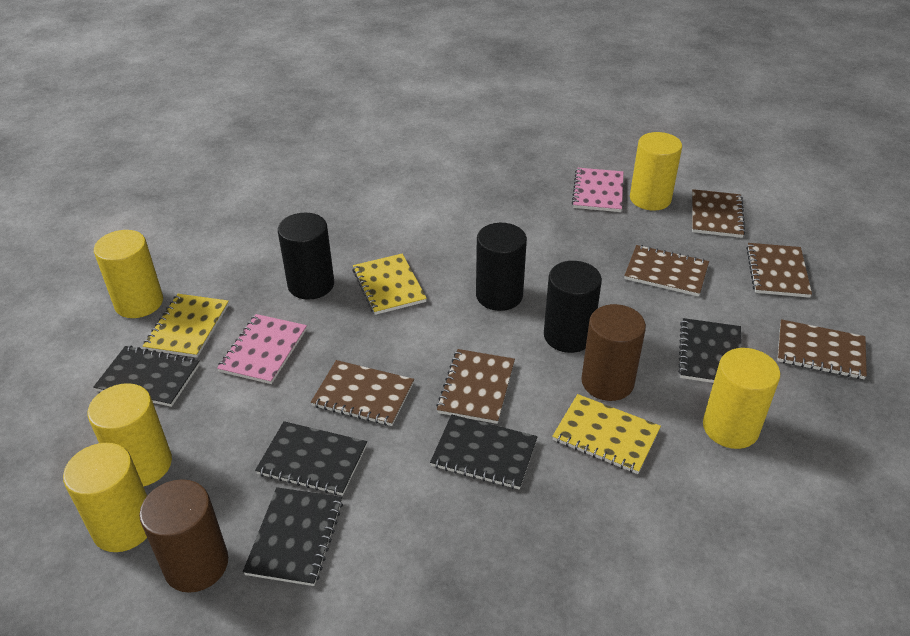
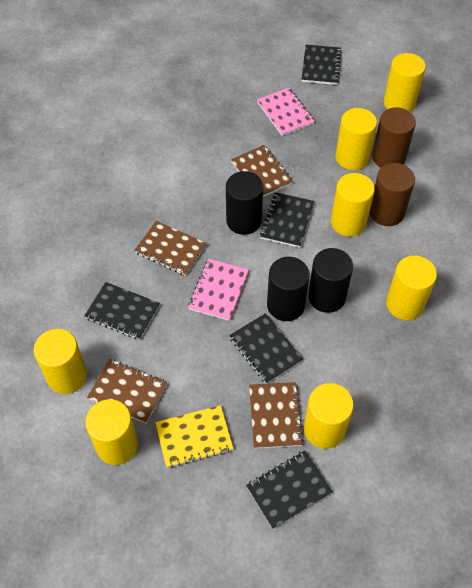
brown notebook: 6 -> 4
yellow cylinder: 5 -> 7
yellow notebook: 3 -> 1

